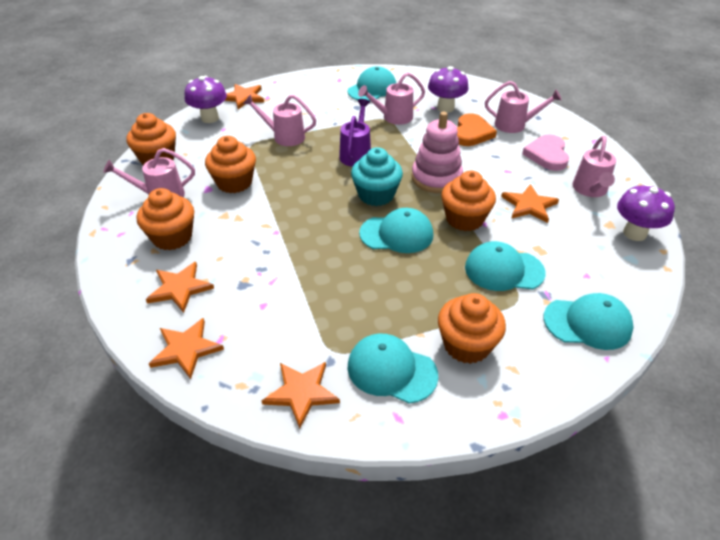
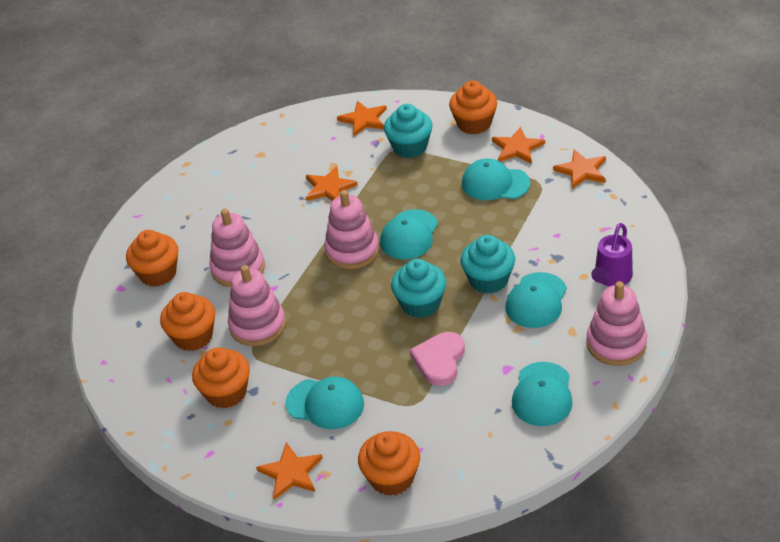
orange heart: 1 -> 0
pink stacking toy: 1 -> 4
pink watering can: 5 -> 0
purple mushroom: 3 -> 0
turquoise cupcake: 1 -> 3

